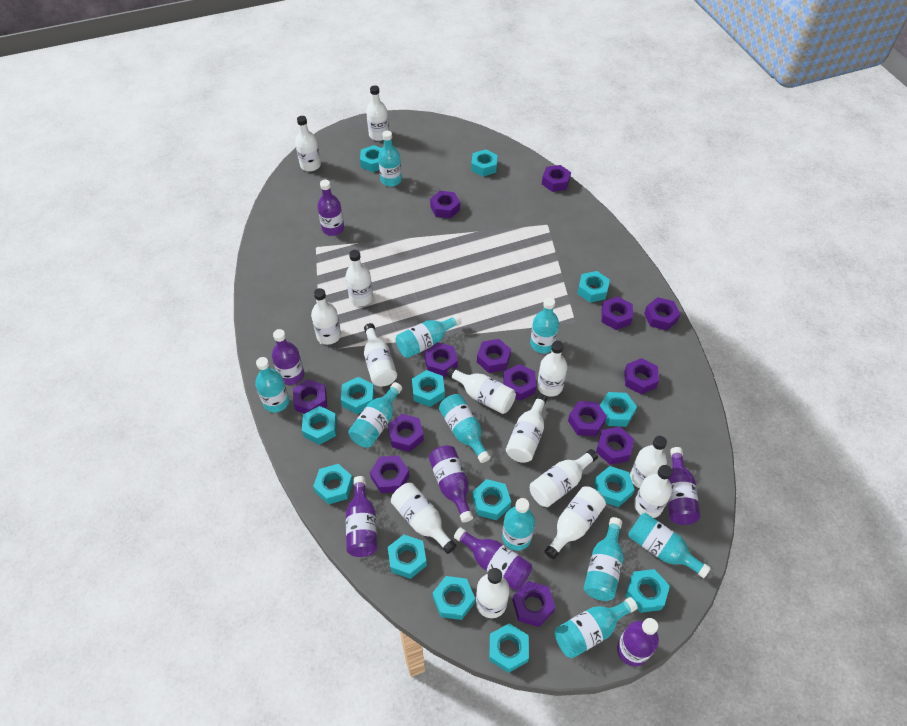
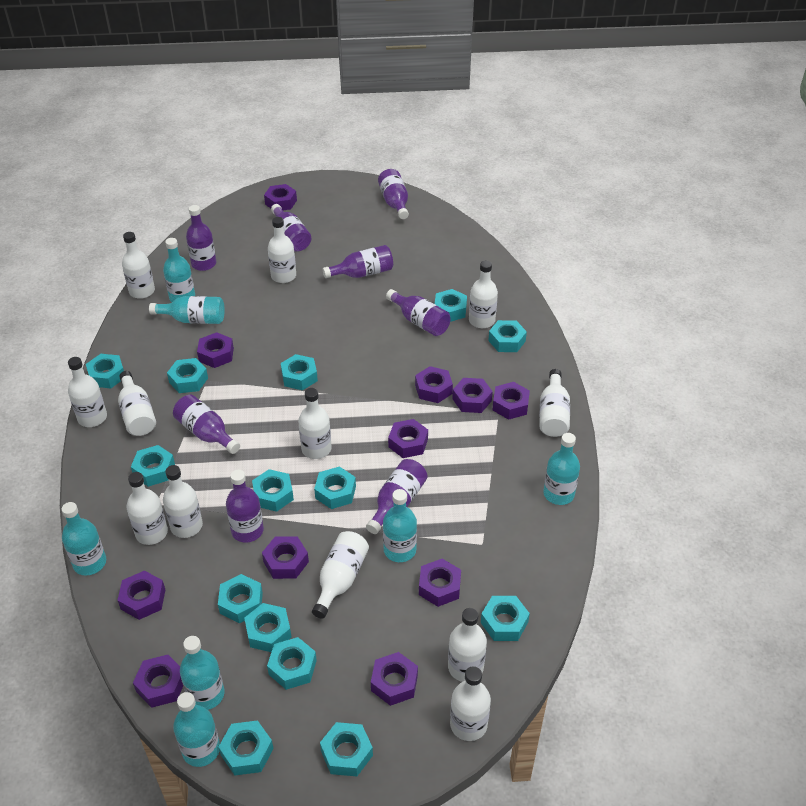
purple bottle: 7 -> 8
purple nut: 14 -> 11
turquoise bottle: 10 -> 7
white bottle: 14 -> 12

